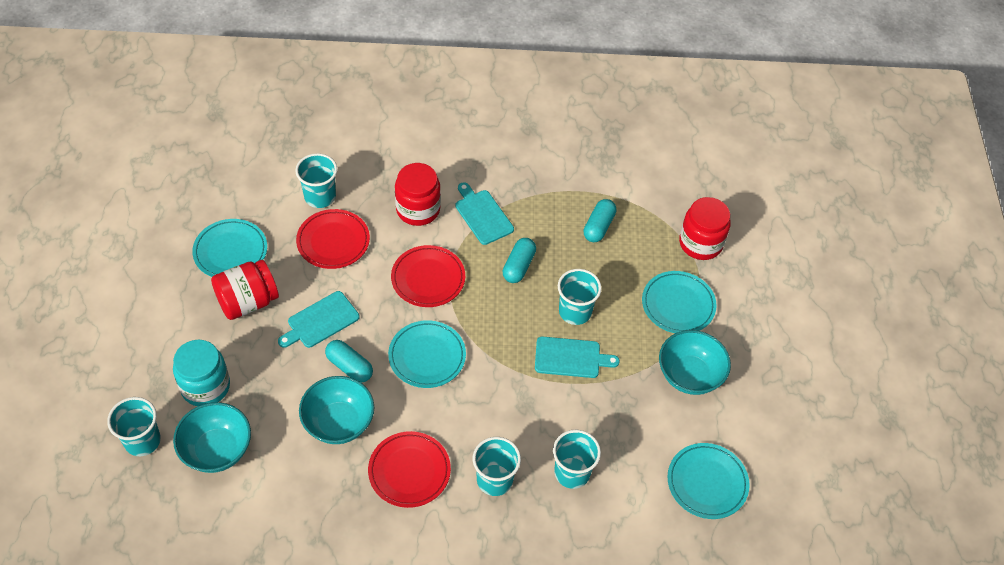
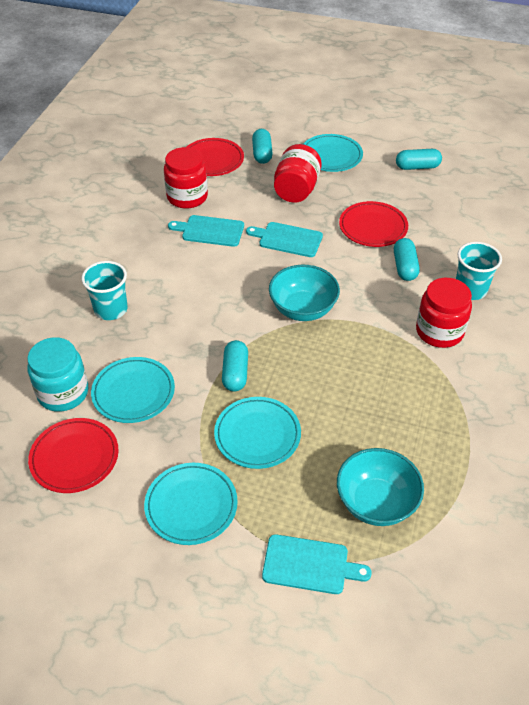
turquoise bowl: 3 -> 2
turquoise capsule: 3 -> 4
turquoise cup: 5 -> 2

